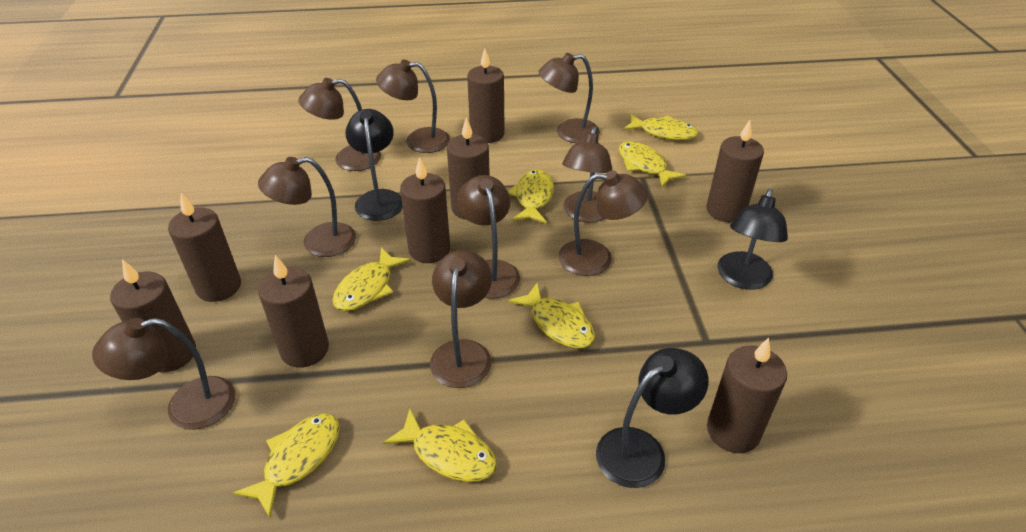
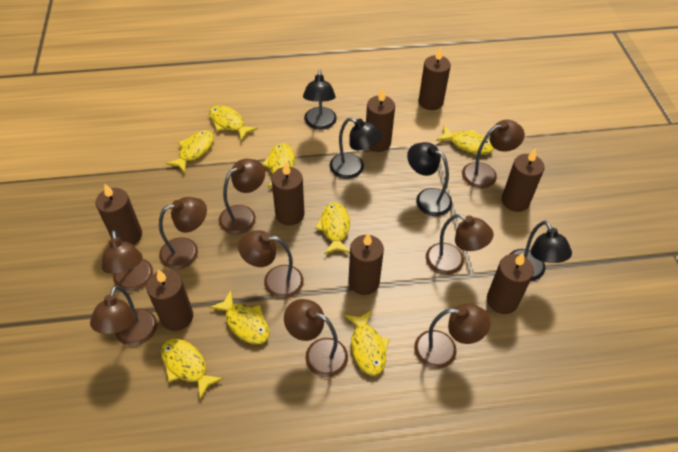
black lamp: 3 -> 4
yellow fish: 7 -> 8

